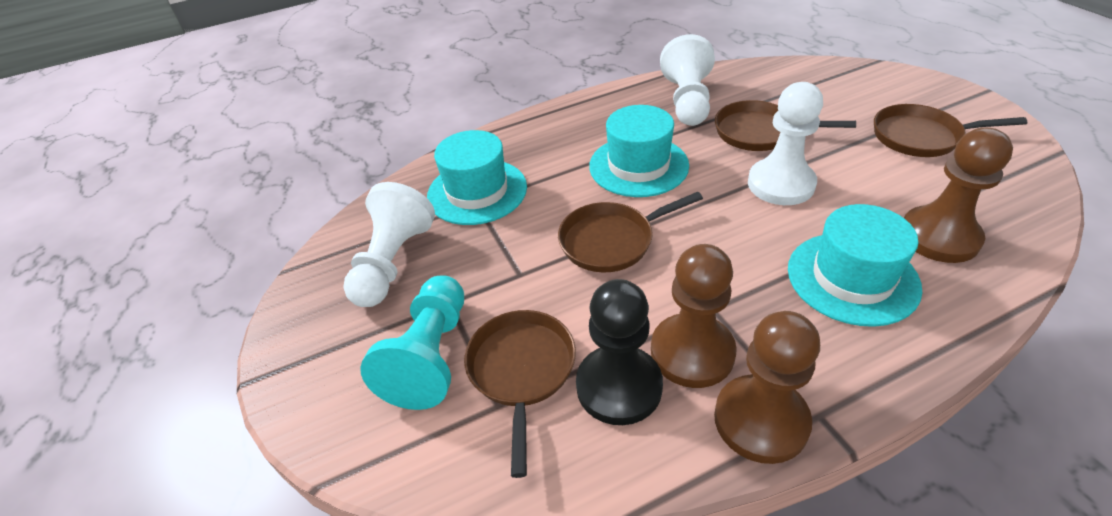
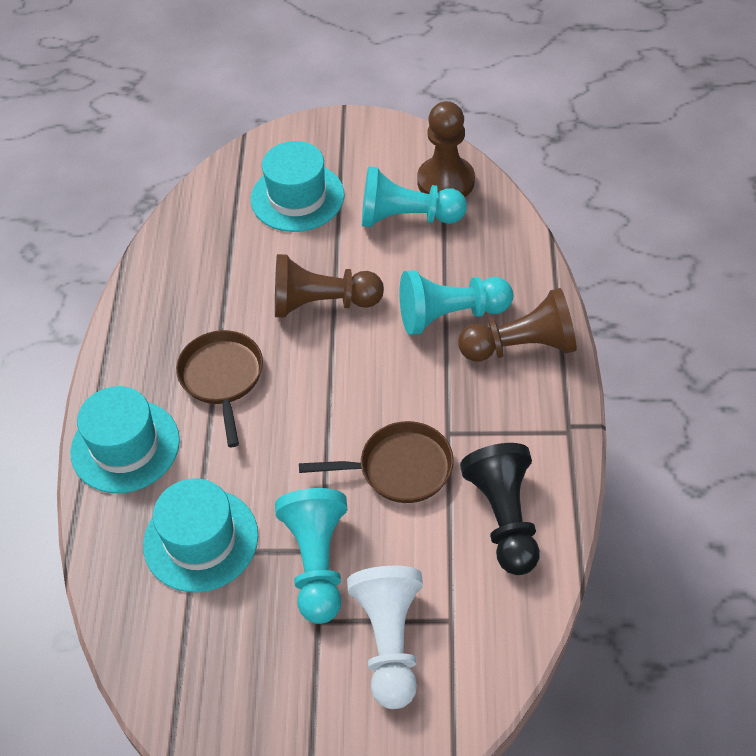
brown pan: 4 -> 2
turquoise pawn: 1 -> 3
white pawn: 3 -> 1

